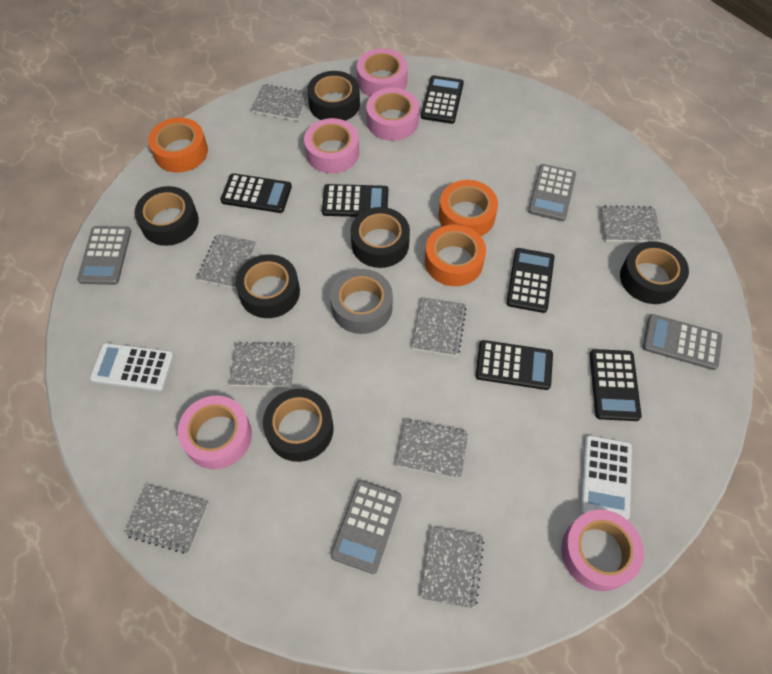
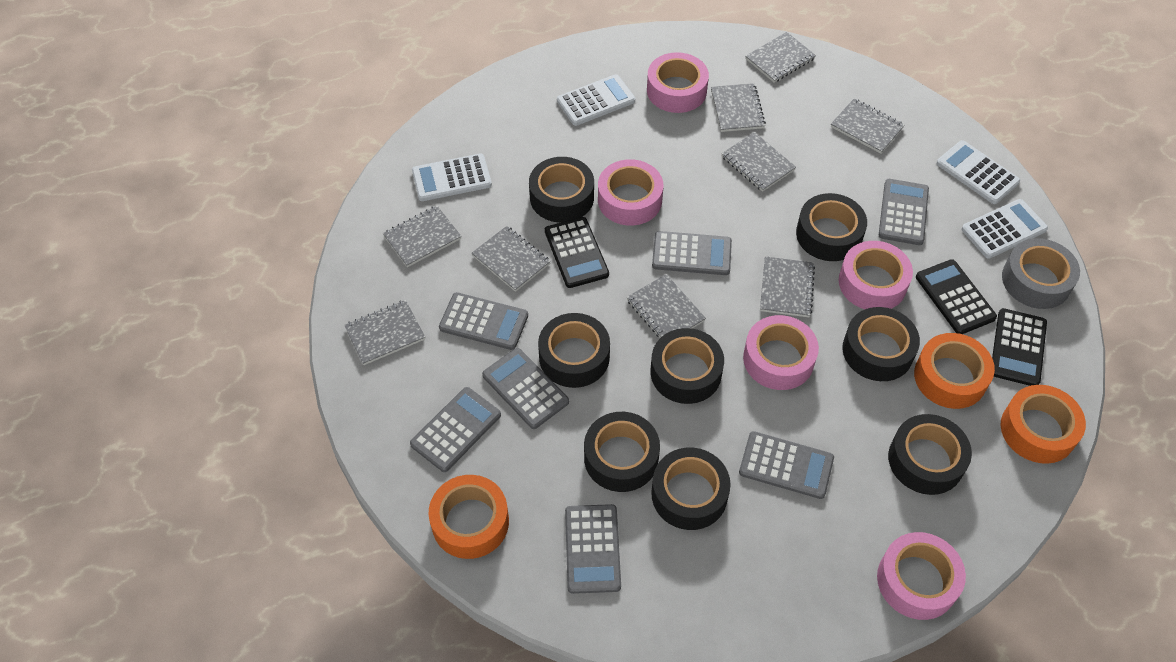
black calculator: 6 -> 3
black tape: 6 -> 8
grey calculator: 4 -> 7
grey notebook: 8 -> 9
white calculator: 2 -> 4

